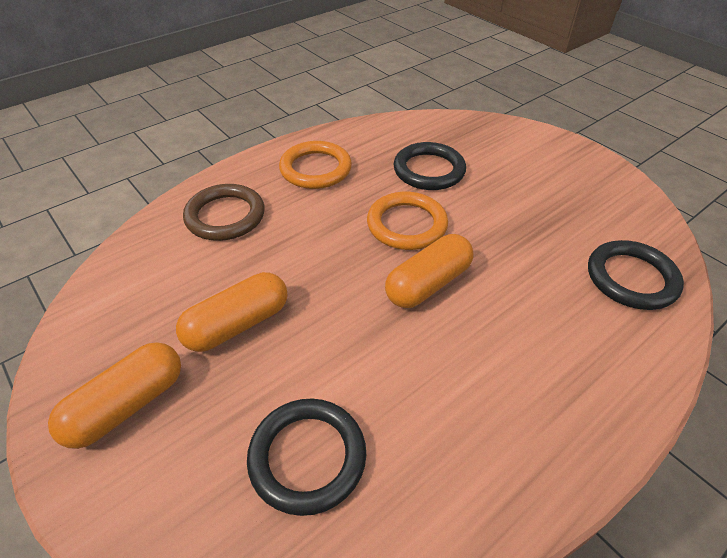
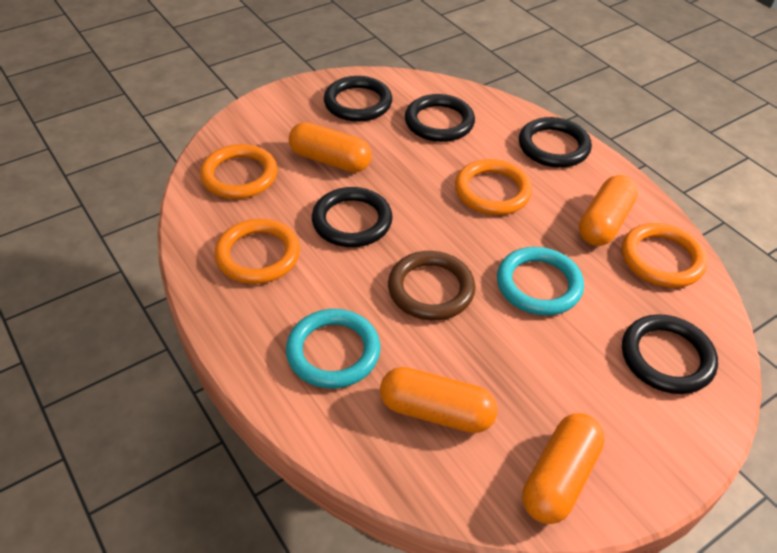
black ring: 3 -> 5
orange capsule: 3 -> 4
orange ring: 2 -> 4
turquoise ring: 0 -> 2

